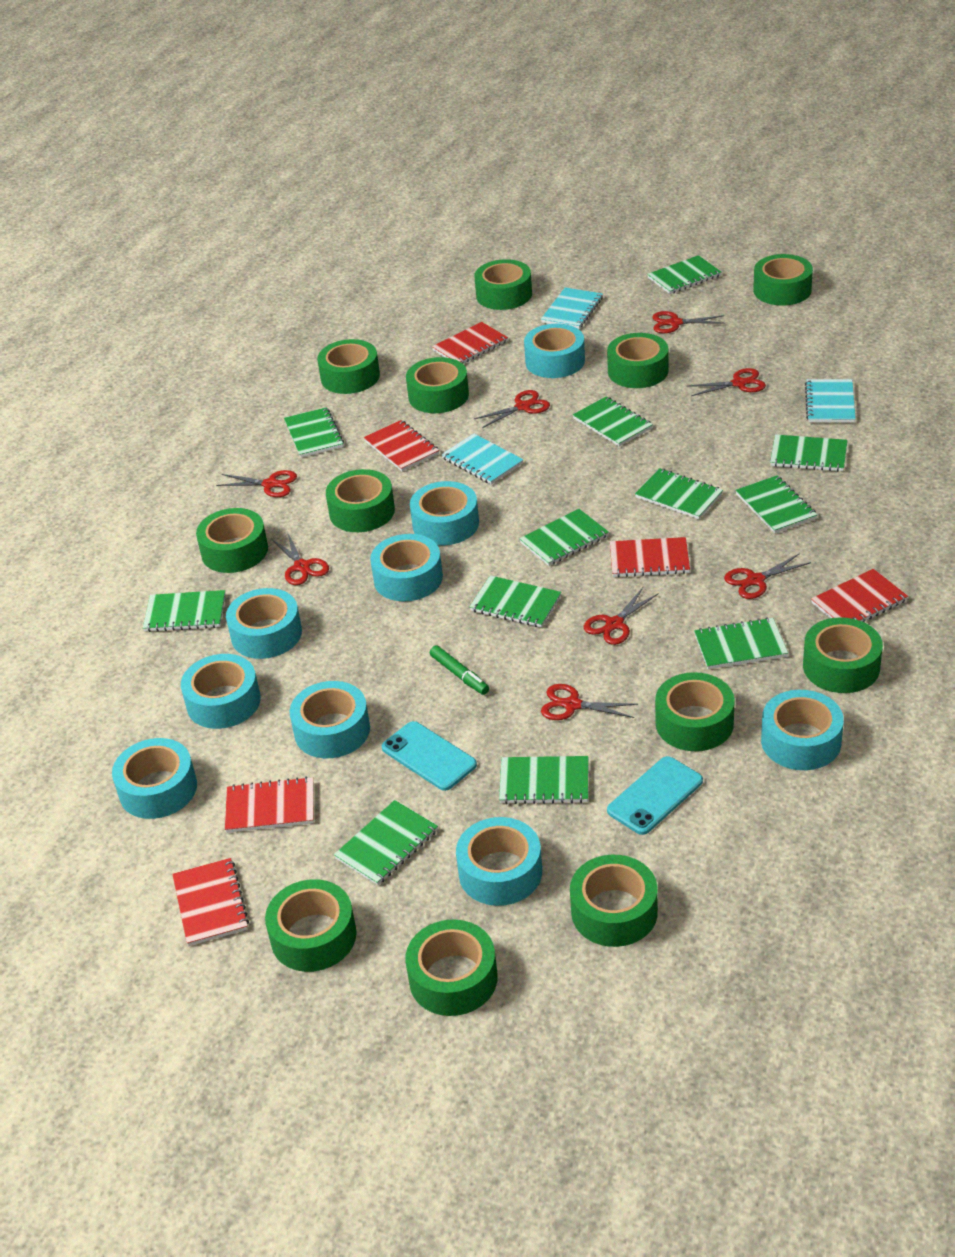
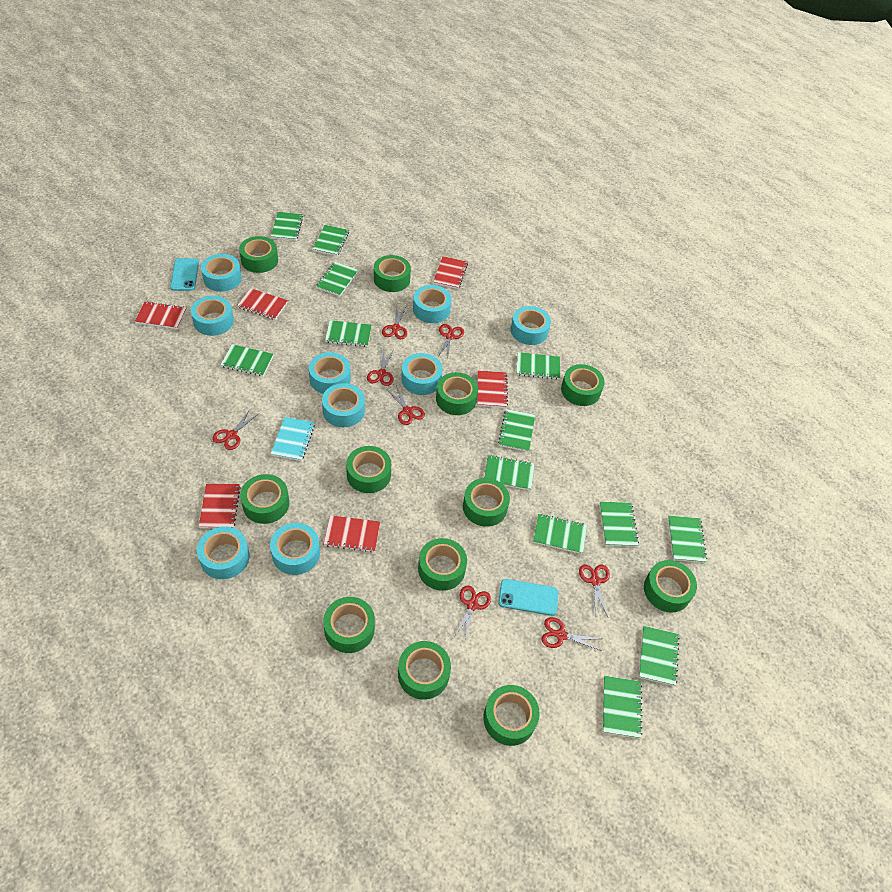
green marker: 1 -> 0
green notebook: 12 -> 13
turquoise notebook: 3 -> 1

